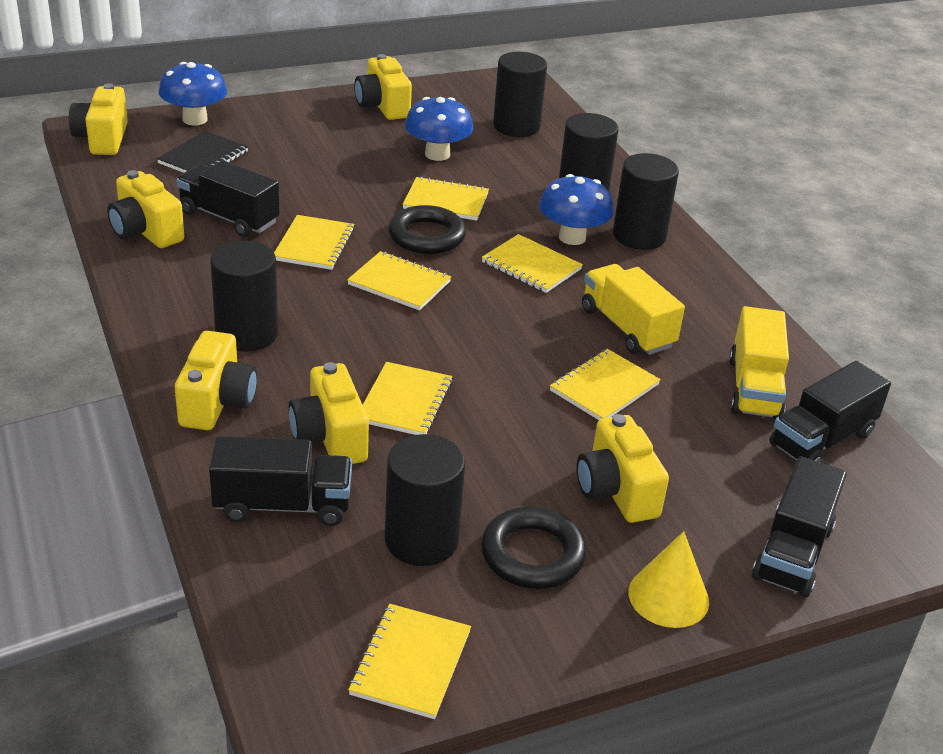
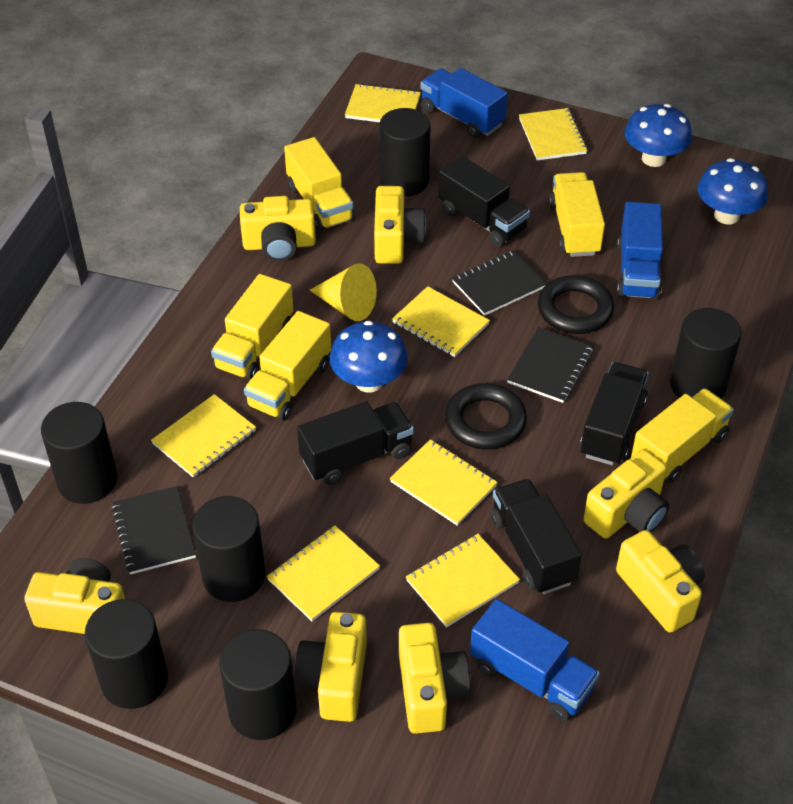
black cylinder: 5 -> 6
black notebook: 1 -> 3
blue truck: 0 -> 3
yellow camera: 6 -> 7
yellow truck: 2 -> 5

